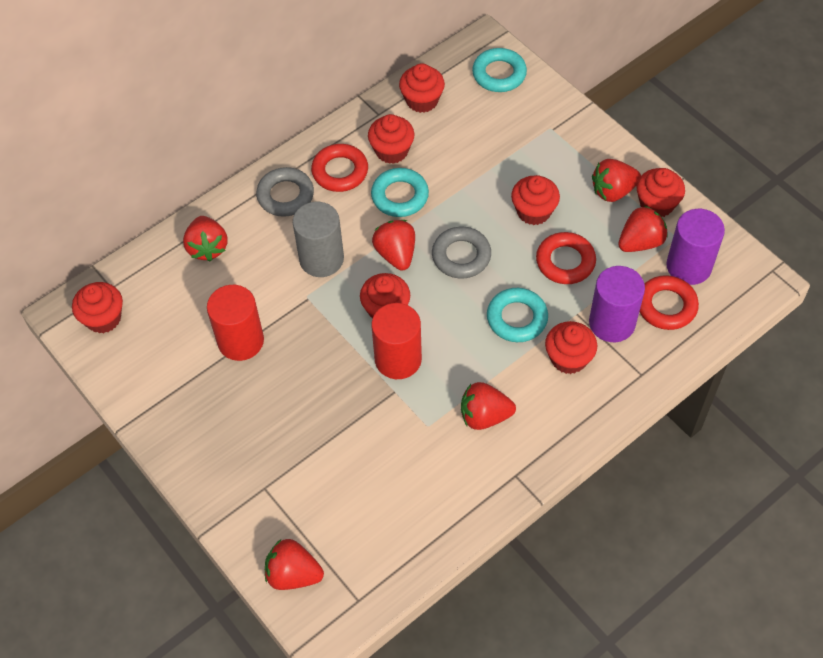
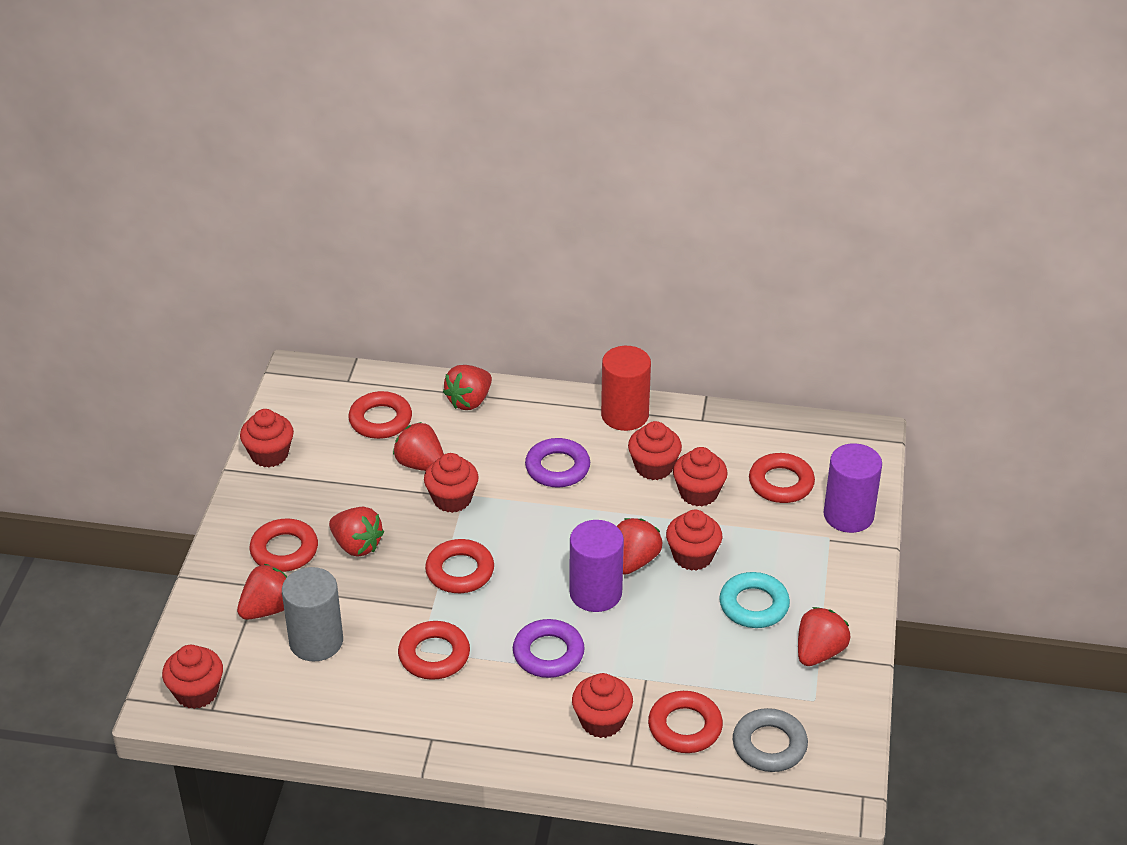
grey ring: 2 -> 1
purple ring: 0 -> 2
red cylinder: 2 -> 1
red ring: 3 -> 6
turquoise ring: 3 -> 1

